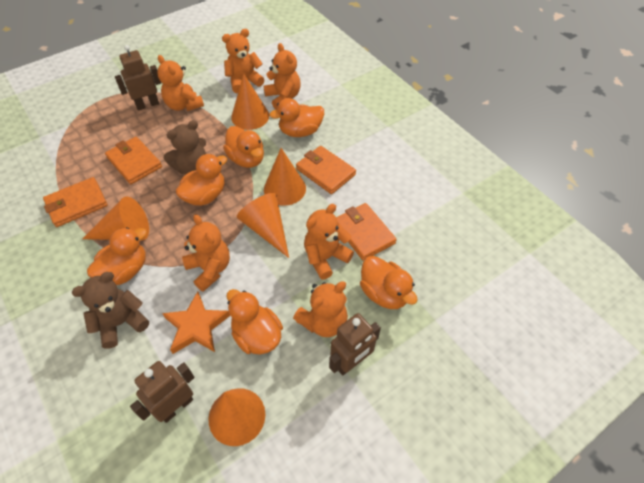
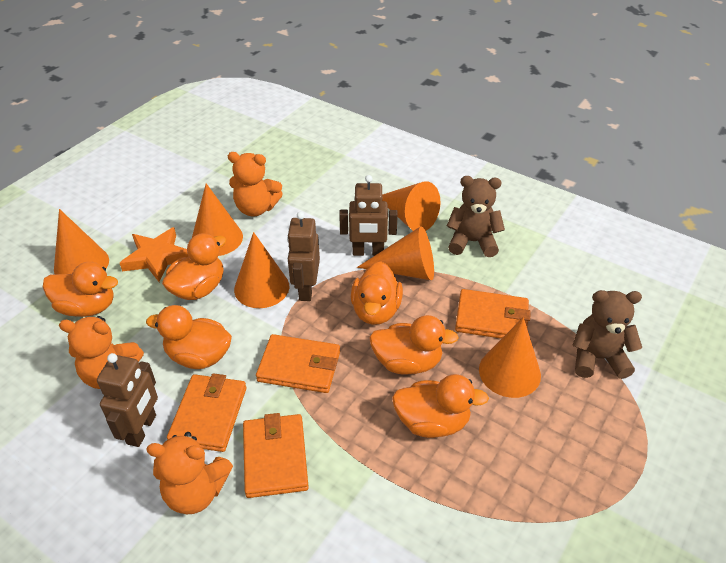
orange cone: 5 -> 6
orange teddy bear: 6 -> 3

